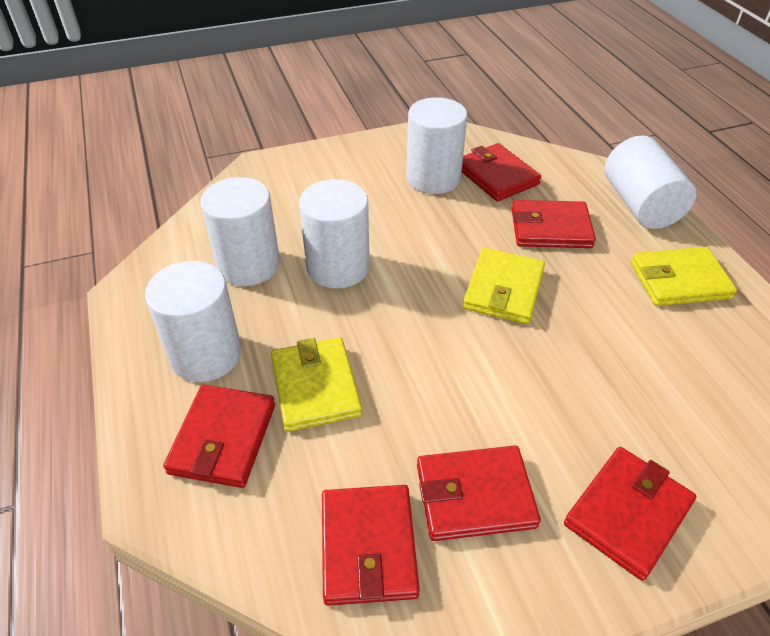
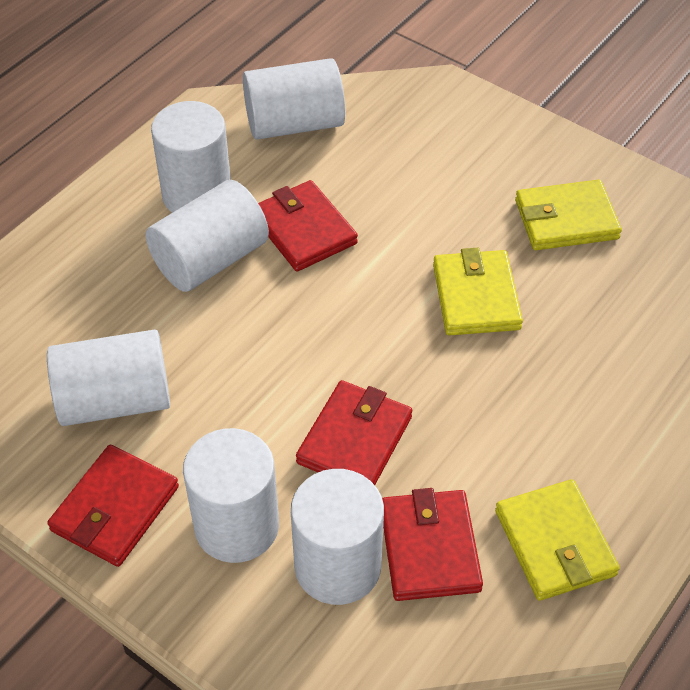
red wallet: 6 -> 4
white cylinder: 5 -> 6

